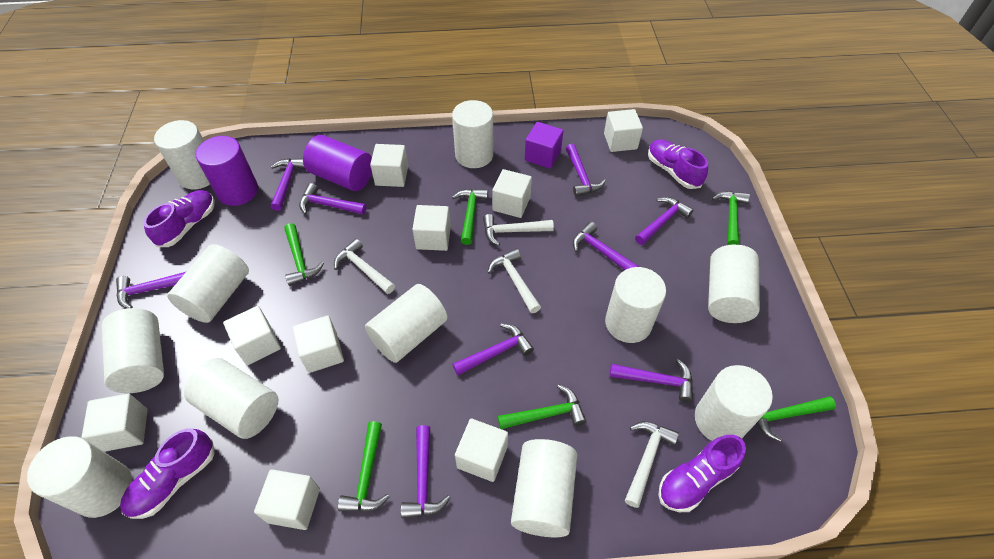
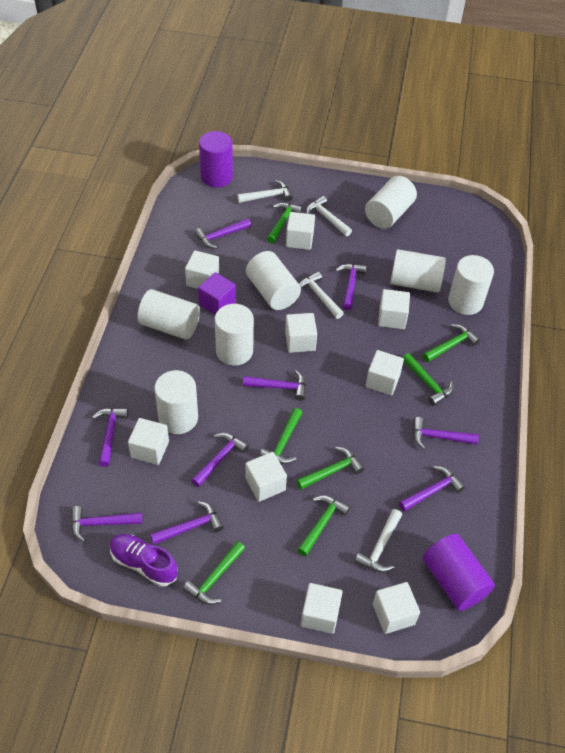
green hammer: 6 -> 7
purple shoe: 4 -> 1
white cylinder: 11 -> 7

